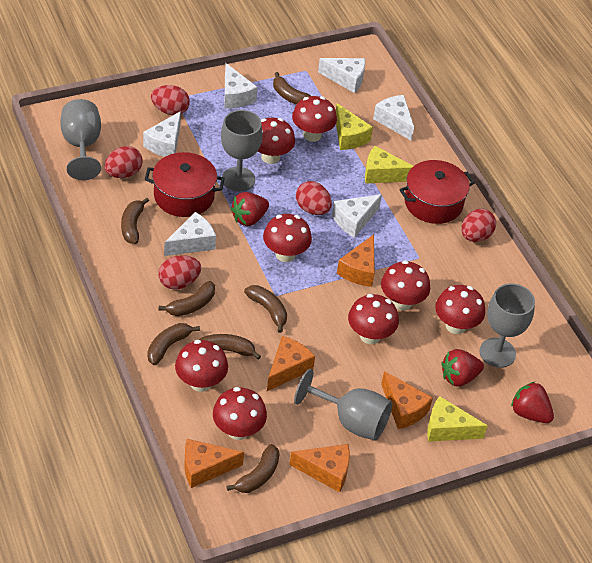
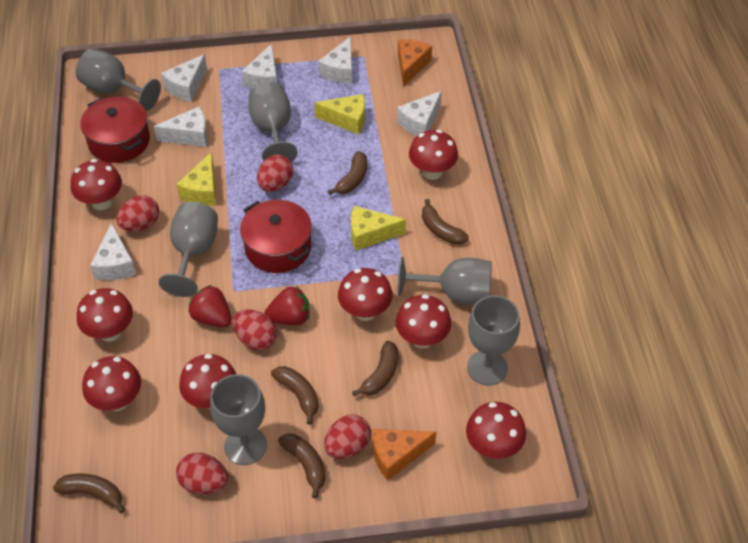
brown banana: 7 -> 6
grey goblet: 4 -> 6
orange cheese: 5 -> 2
red strawberry: 3 -> 2

